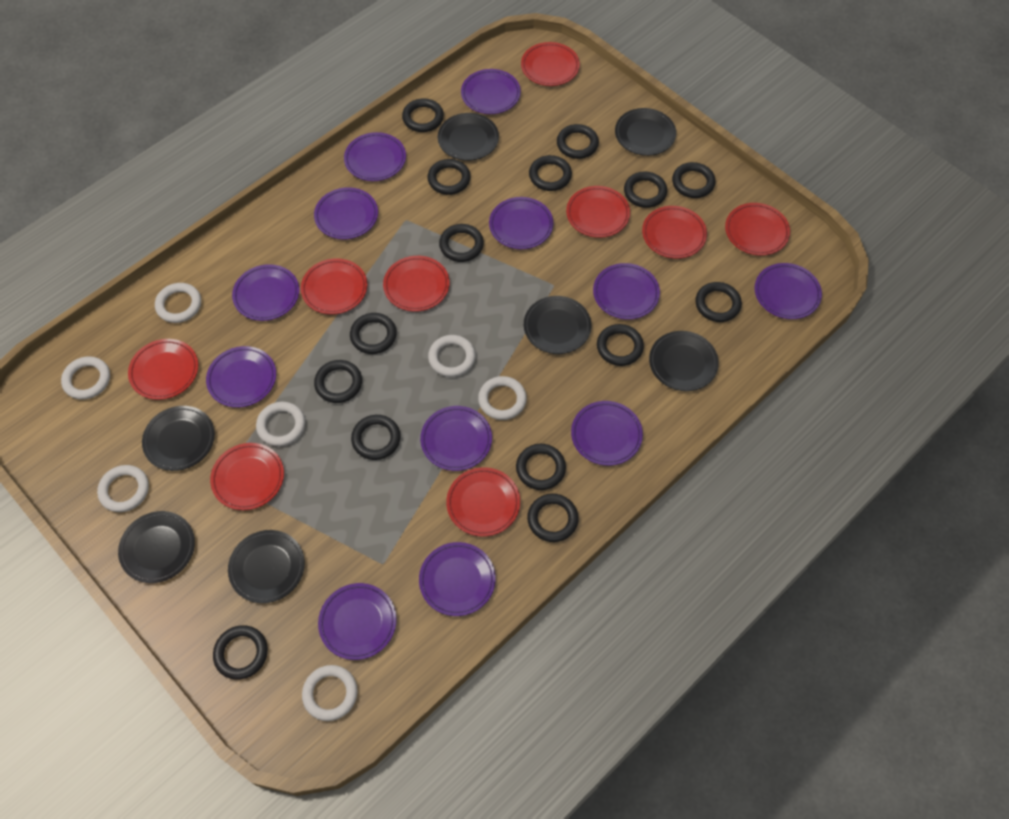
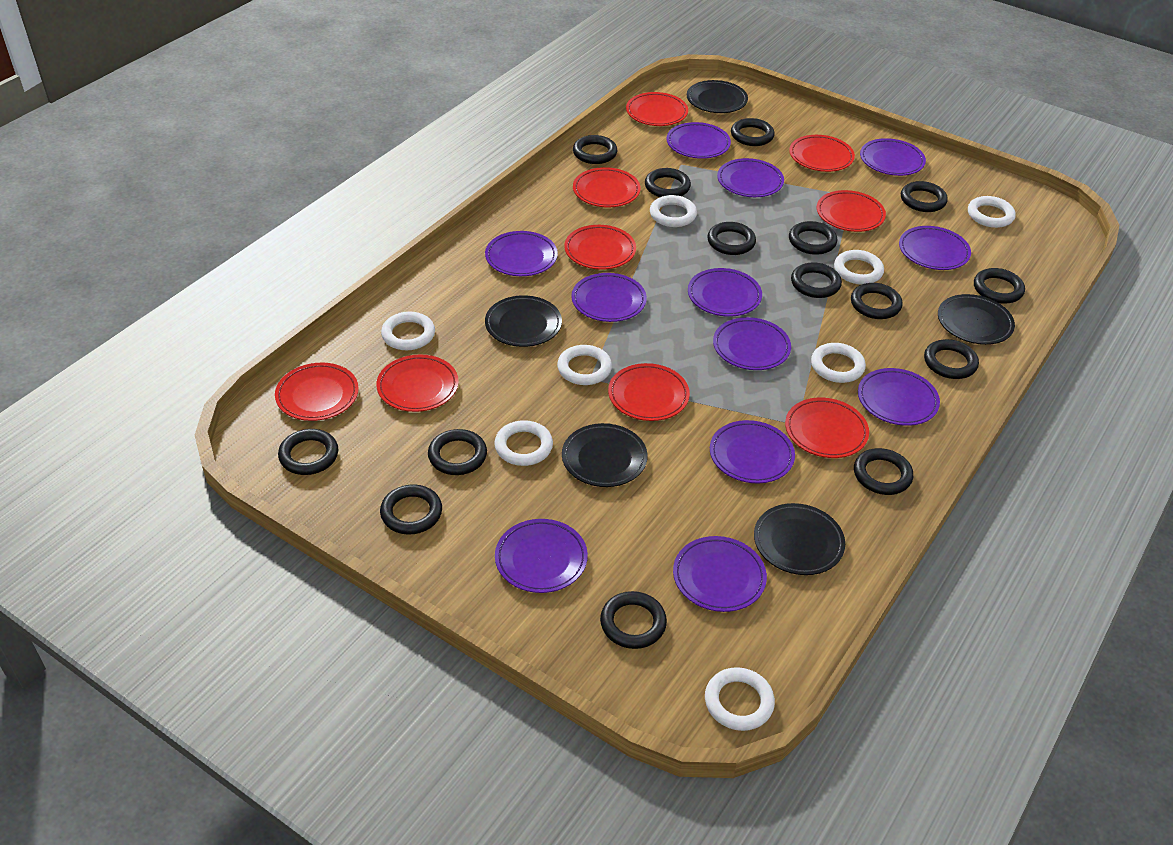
black plate: 7 -> 5
white ring: 7 -> 8

